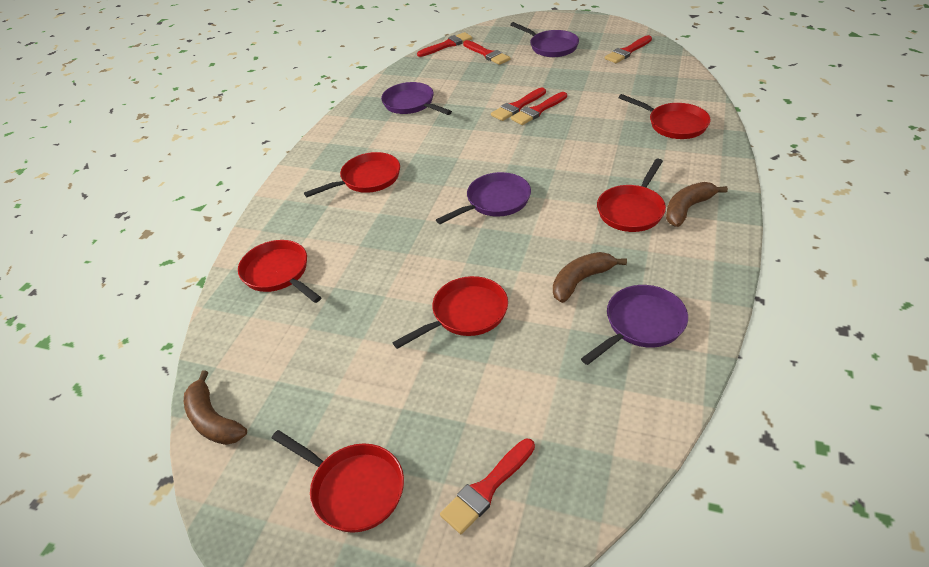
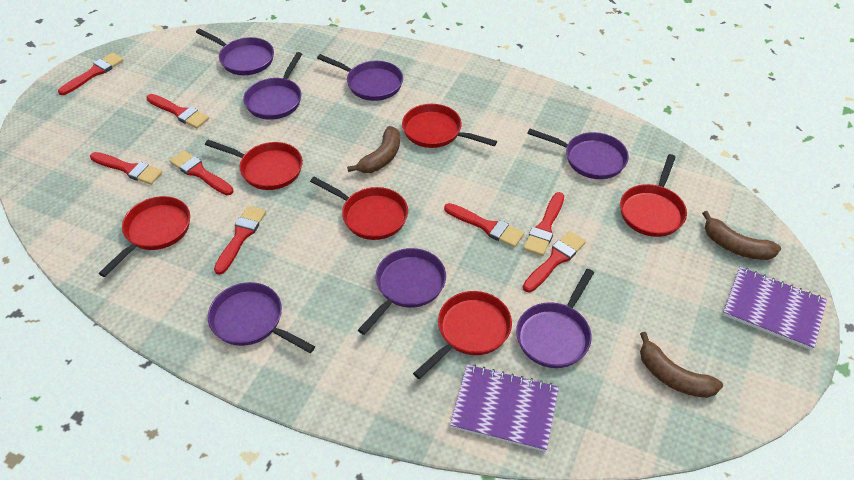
purple notebook: 0 -> 2
purple pan: 4 -> 7
red brush: 6 -> 8

